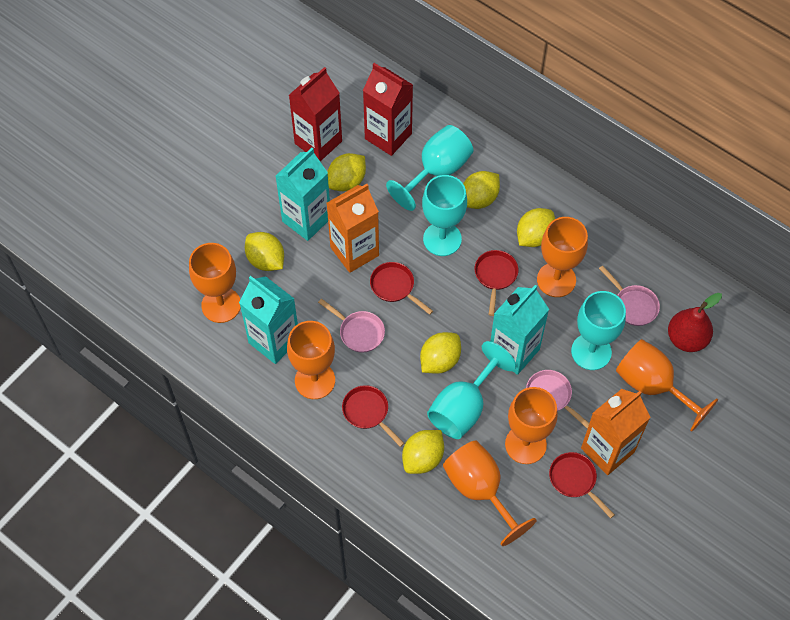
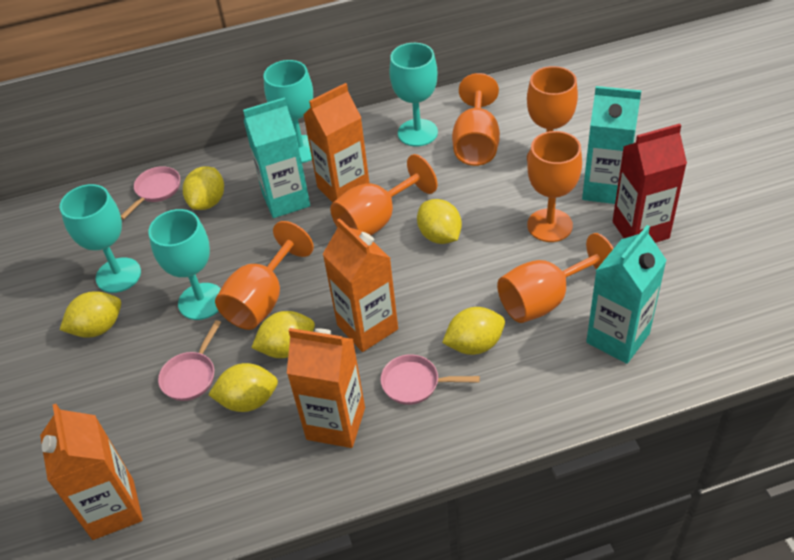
orange carton: 2 -> 4
red carton: 2 -> 1
red pan: 4 -> 0
red pear: 1 -> 0

